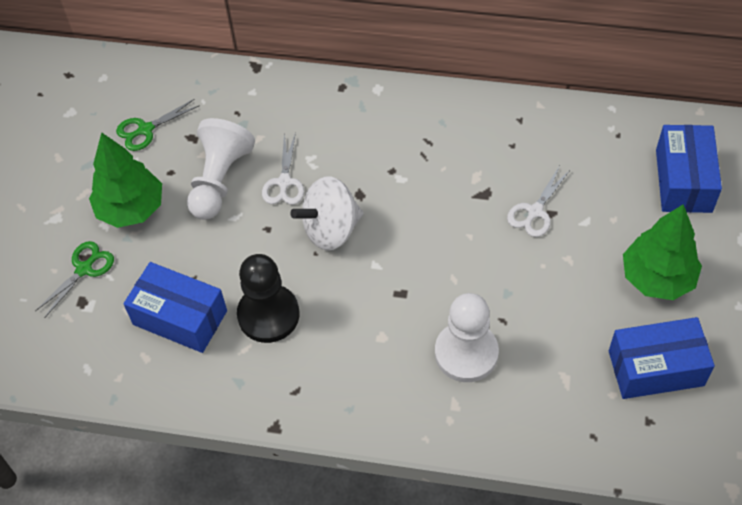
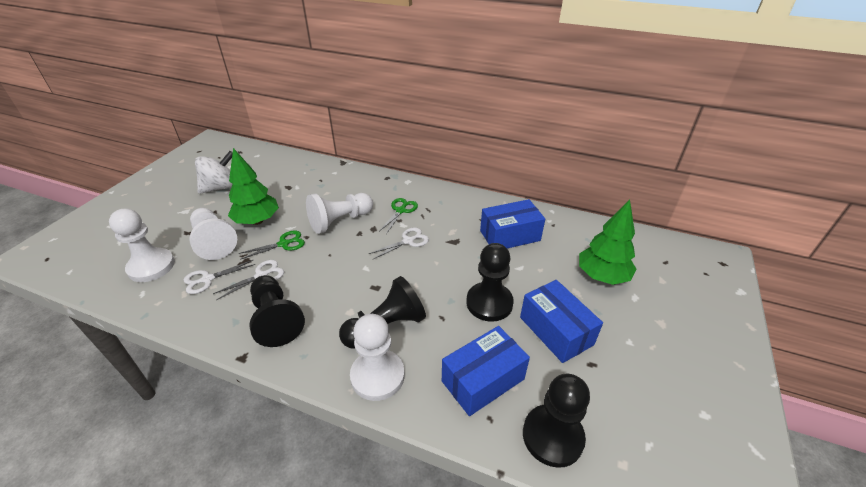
black pawn: 1 -> 4
white pawn: 2 -> 4
white scissors: 2 -> 3

